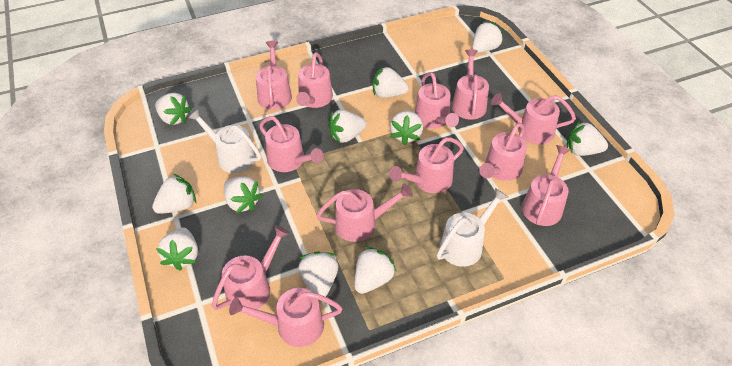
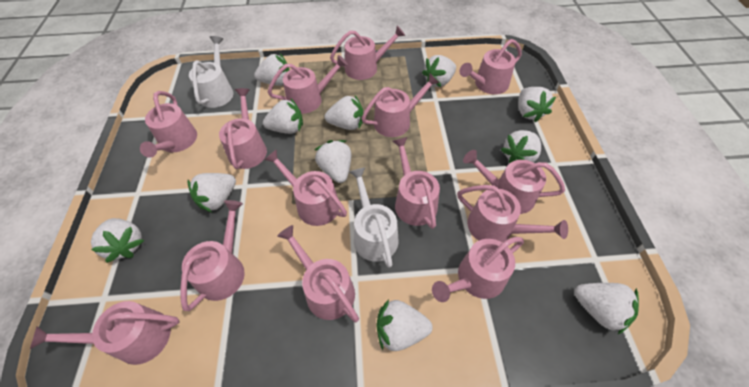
pink watering can: 12 -> 14

